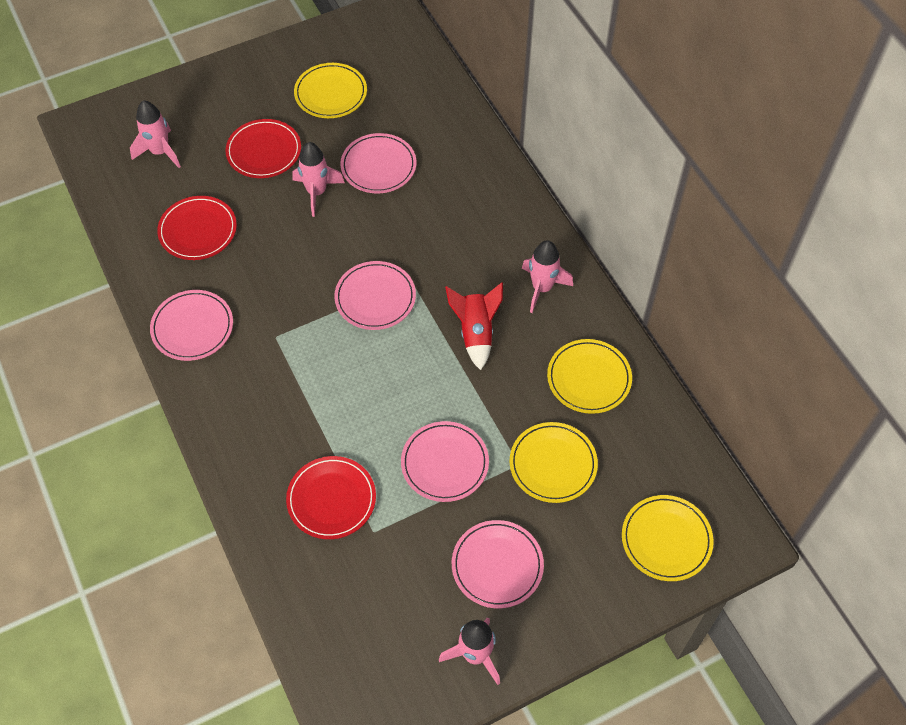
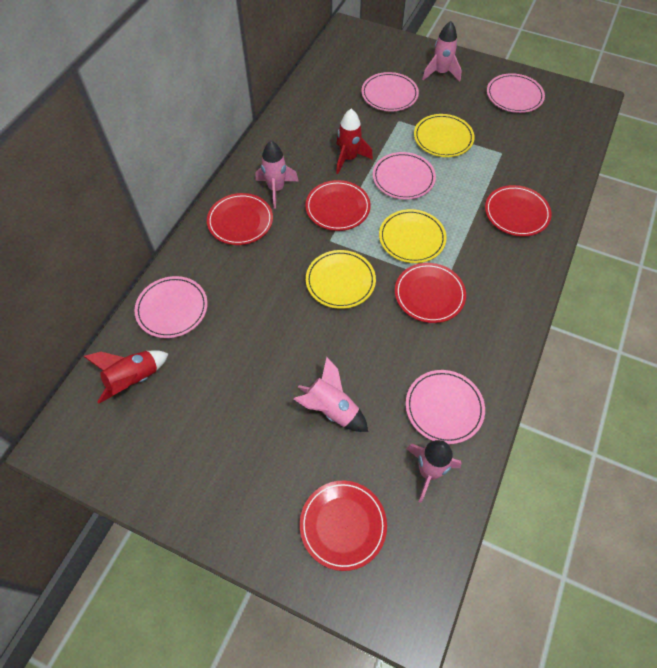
red plate: 3 -> 5
red rocket: 1 -> 2
yellow plate: 4 -> 3

